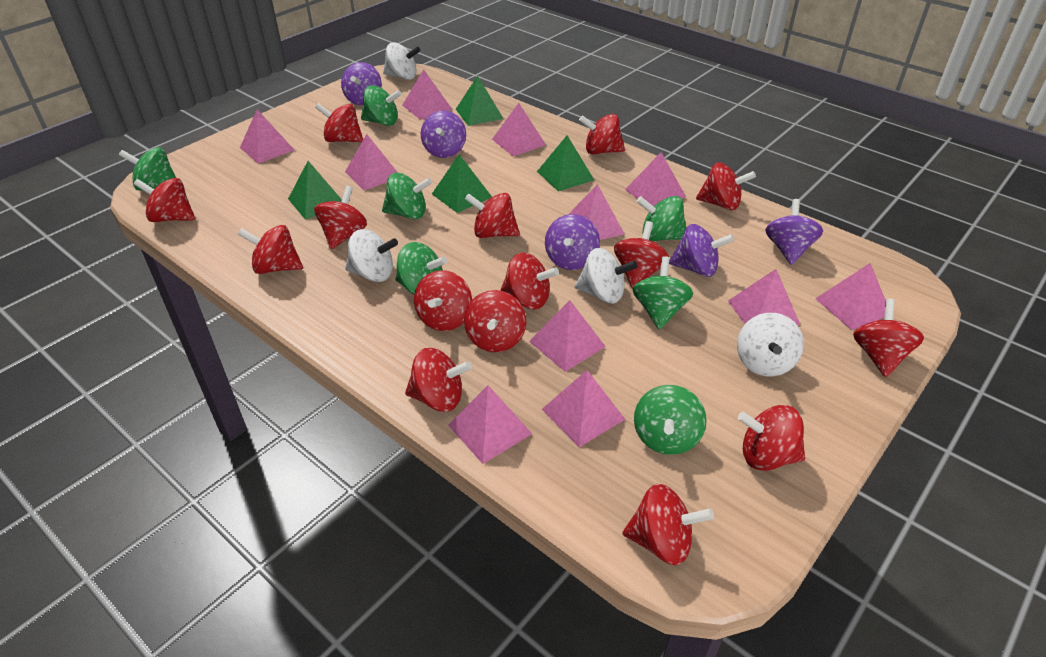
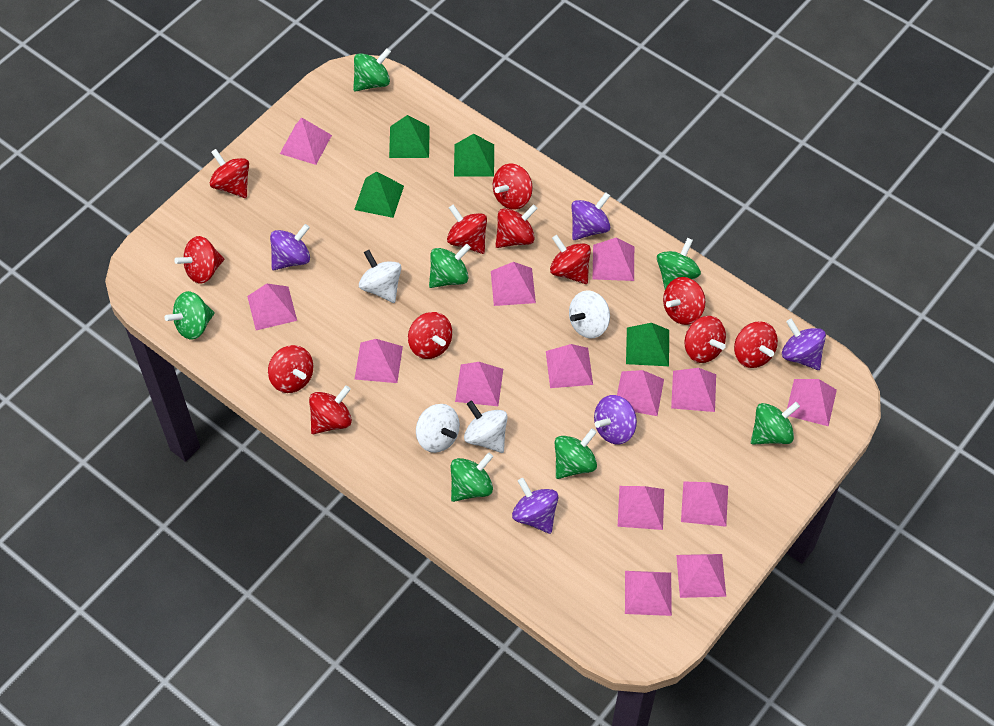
pink pyramid: 11 -> 14
red spinning top: 15 -> 12

